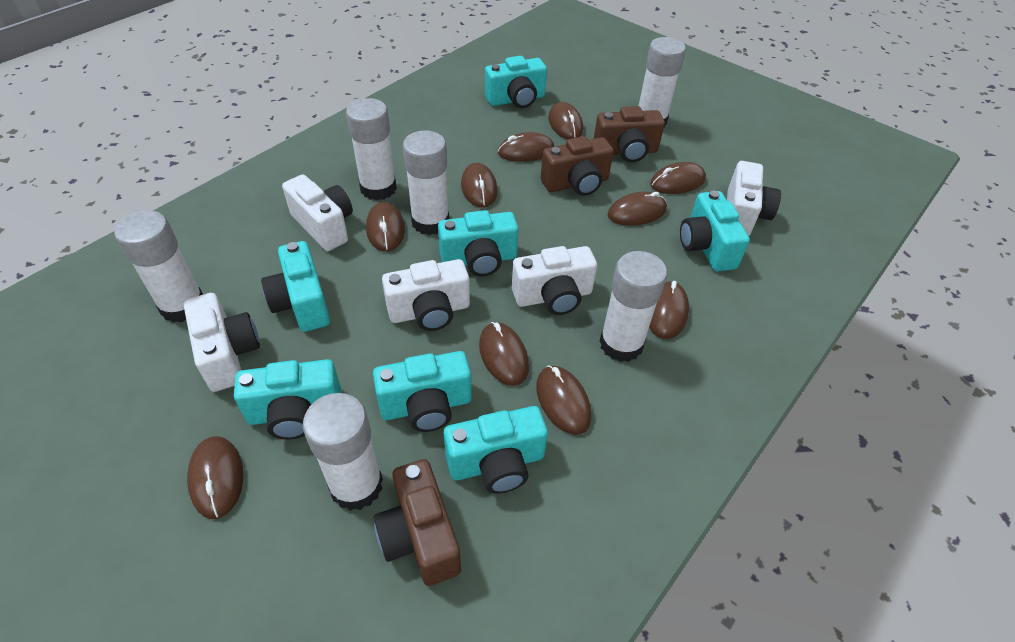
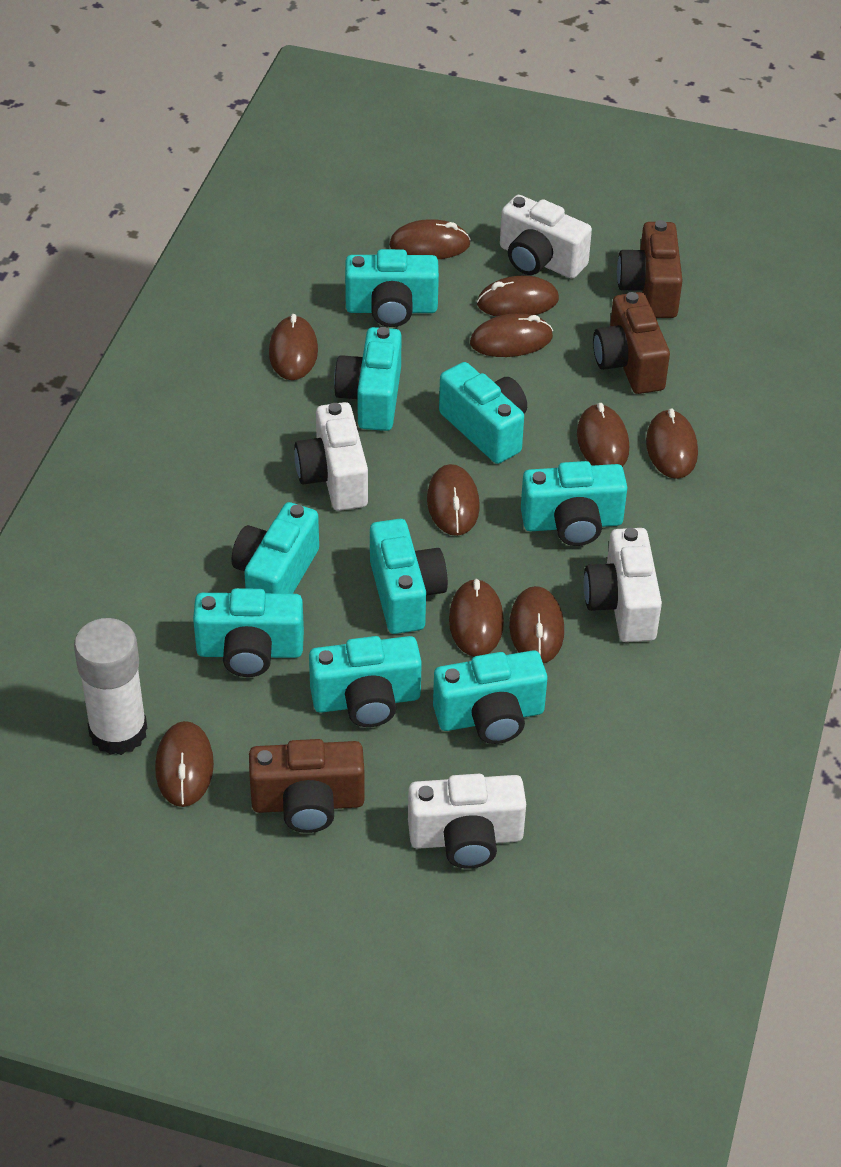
turquoise camera: 7 -> 9
white camera: 5 -> 4
white glue stick: 6 -> 1

